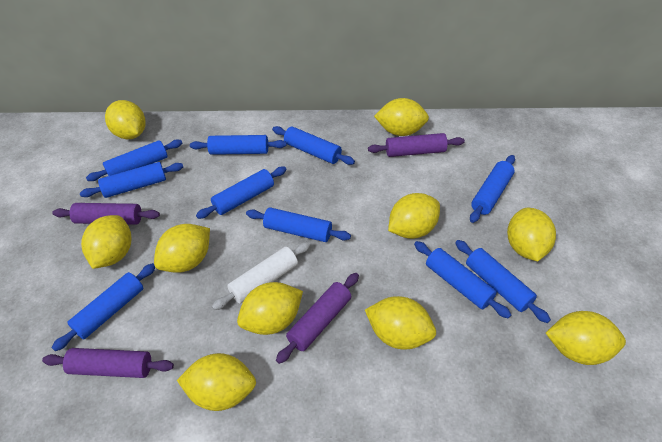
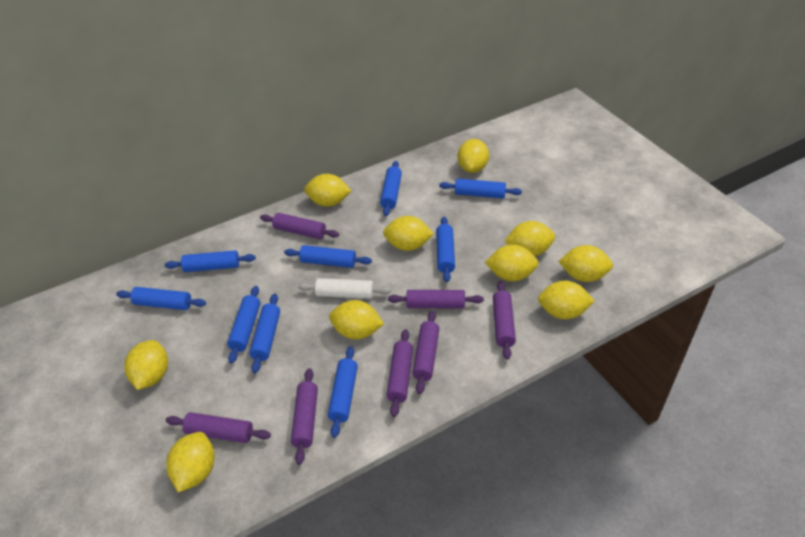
blue rolling pin: 10 -> 9
purple rolling pin: 4 -> 7

